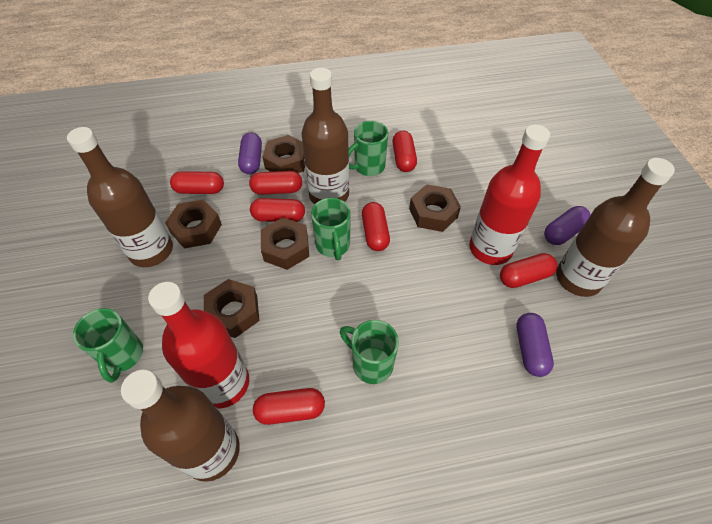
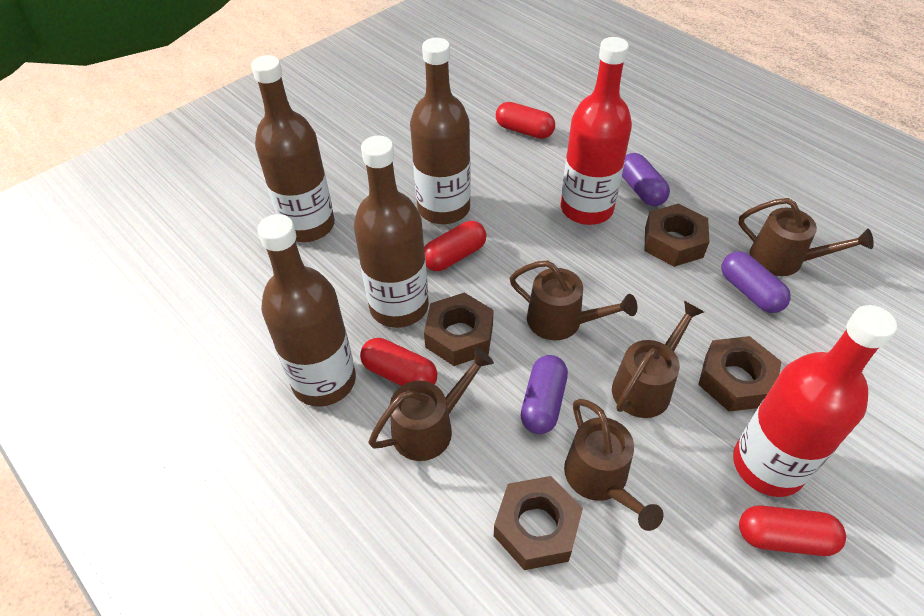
brown nut: 5 -> 4
brown watering can: 0 -> 5
green mug: 4 -> 0
red capsule: 7 -> 4

